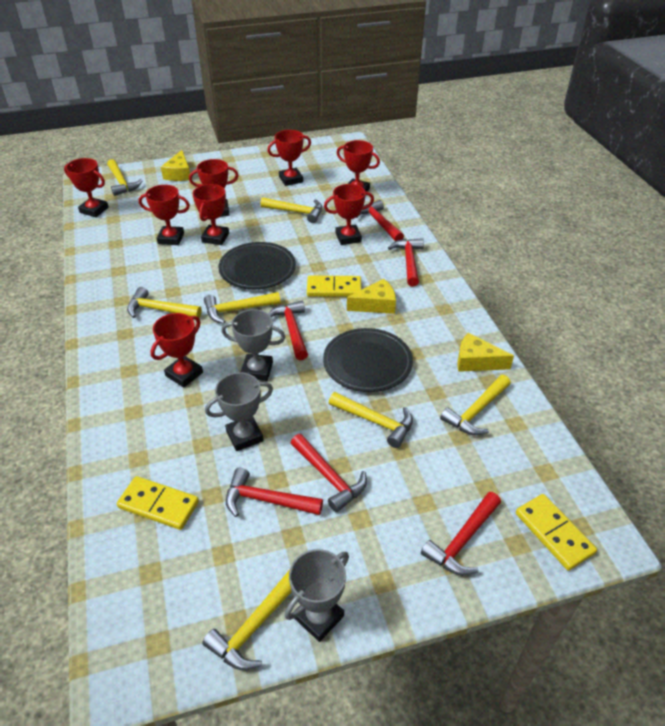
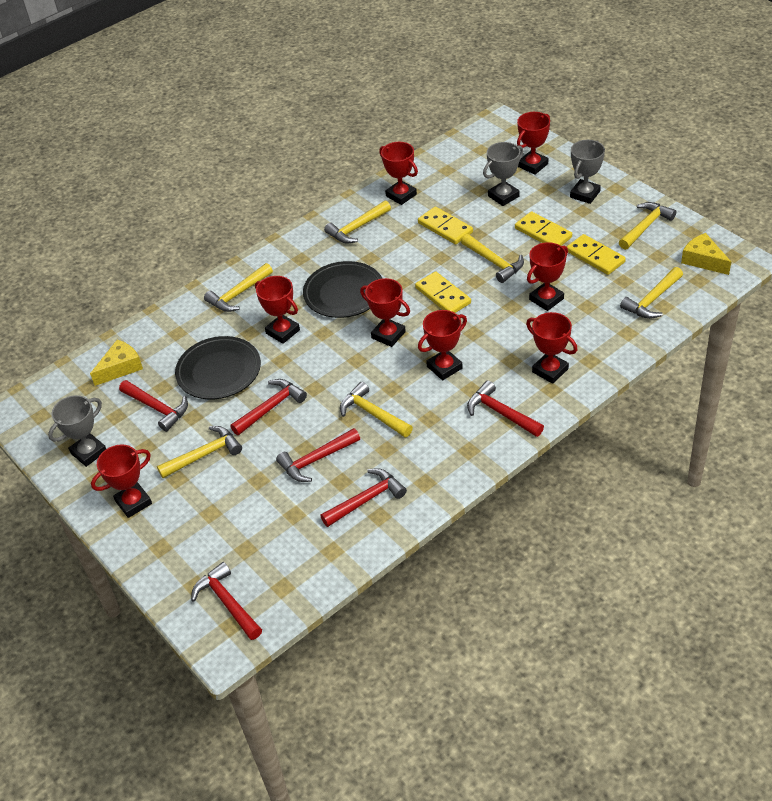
yellow cheese: 3 -> 2
yellow domino: 3 -> 4

